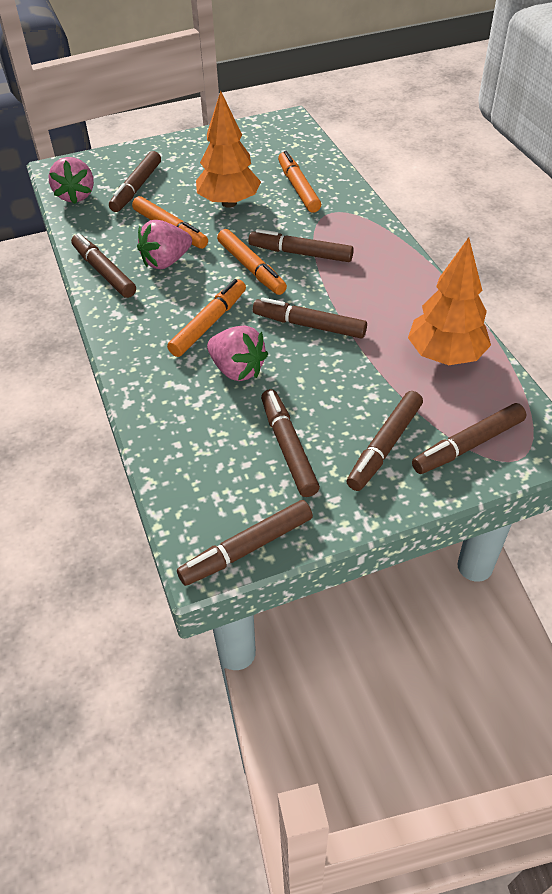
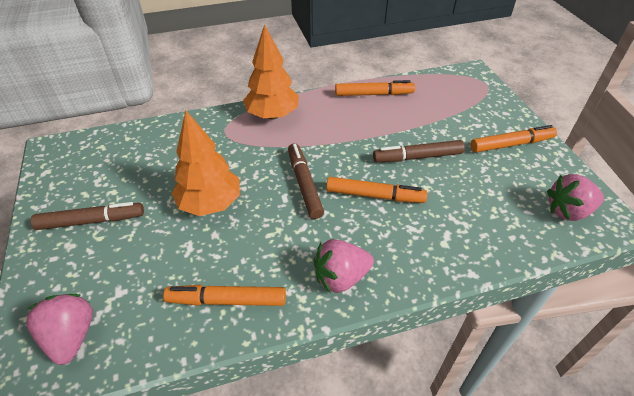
brown marker: 8 -> 3

